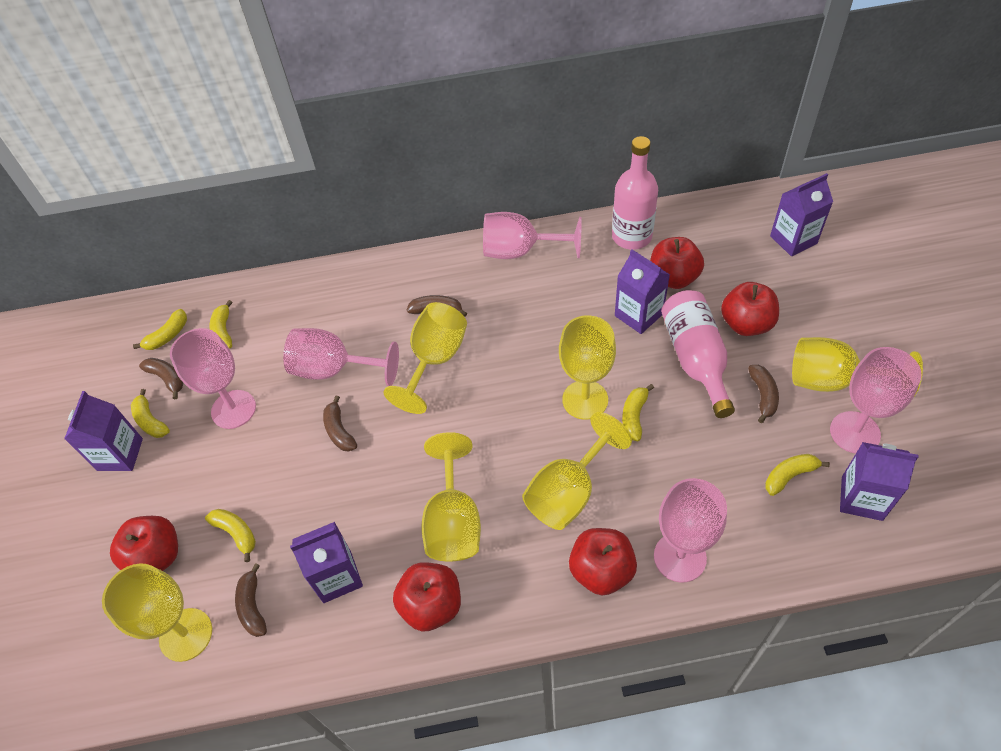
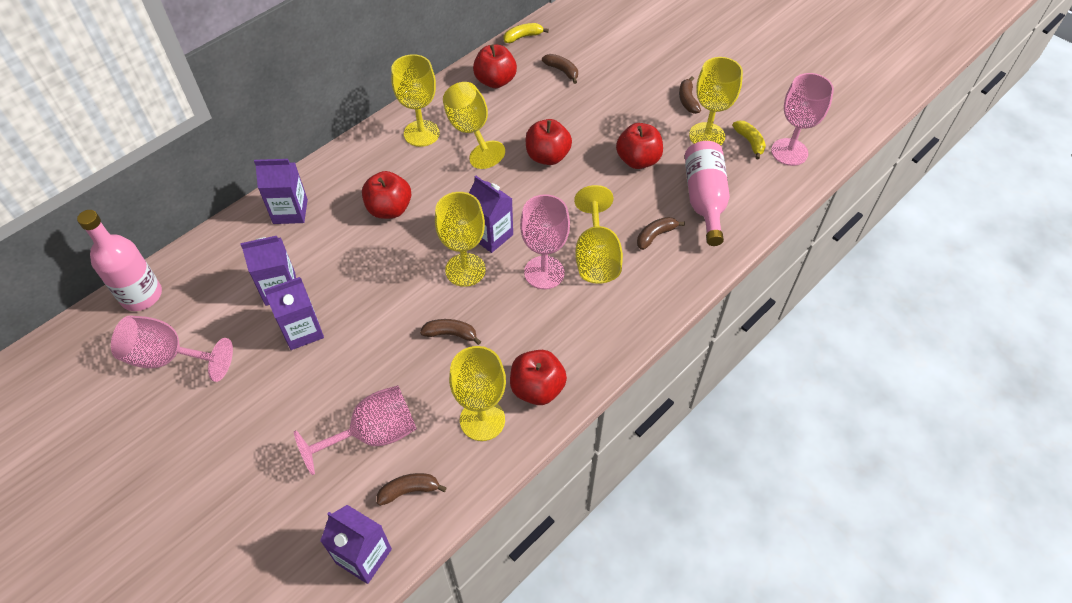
pink goblet: 5 -> 4
yellow banana: 6 -> 2

